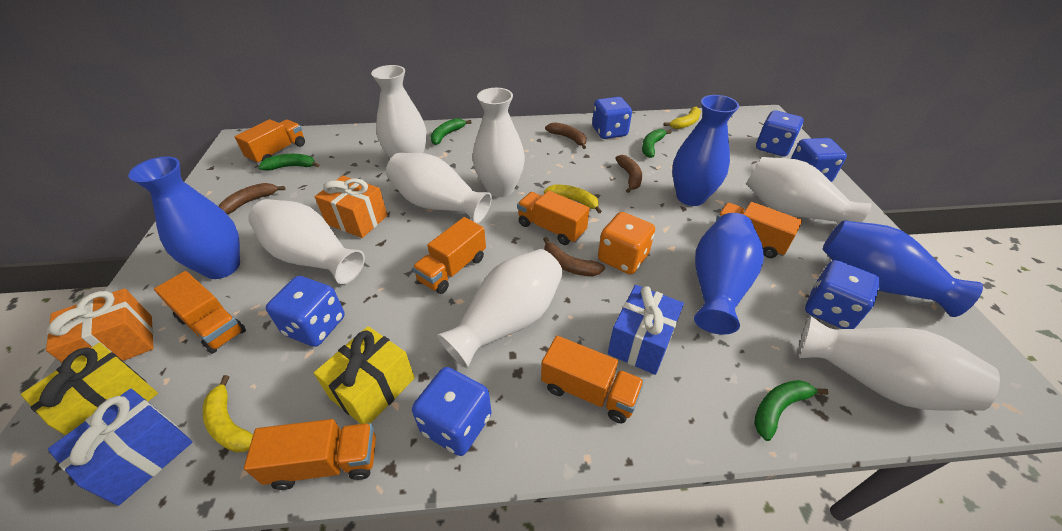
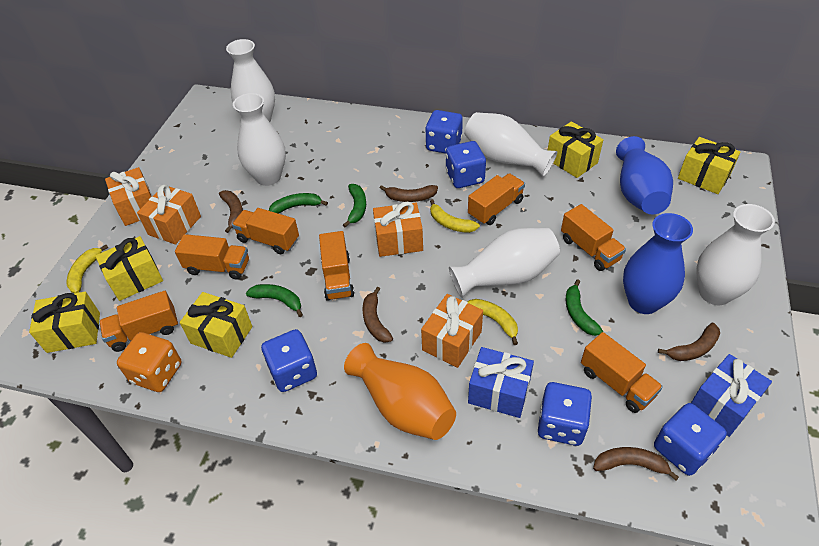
blue dice: 6 -> 5
blue vase: 4 -> 2
brown banana: 4 -> 5
orange gift: 2 -> 4
orange vase: 0 -> 1
white vase: 7 -> 5
yellow gift: 2 -> 5

